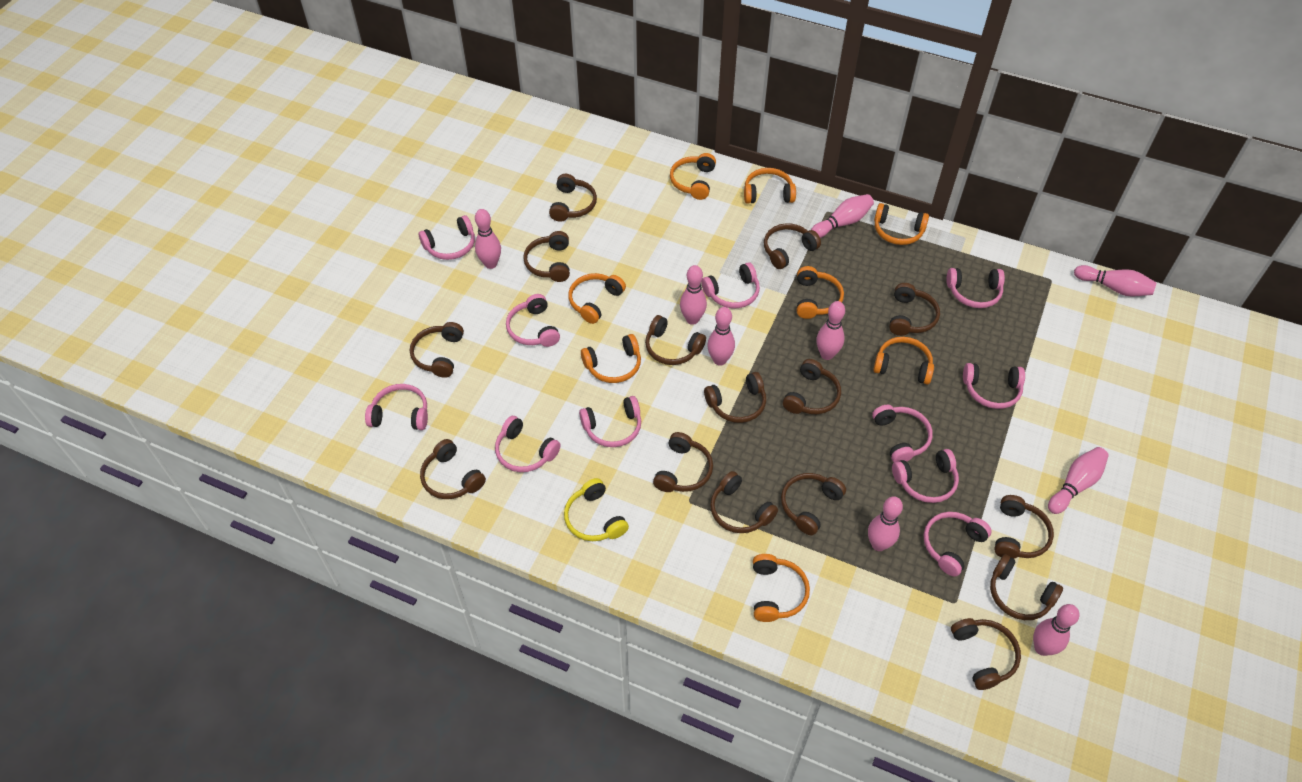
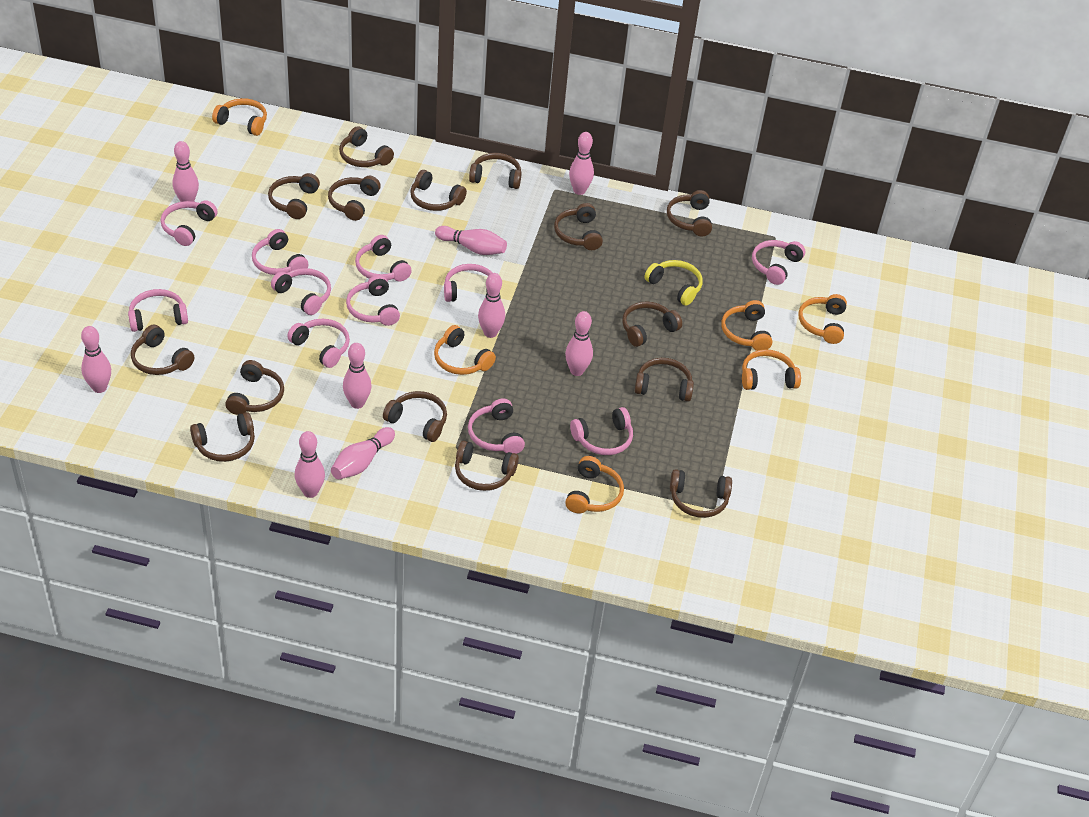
orange headphones: 8 -> 6

